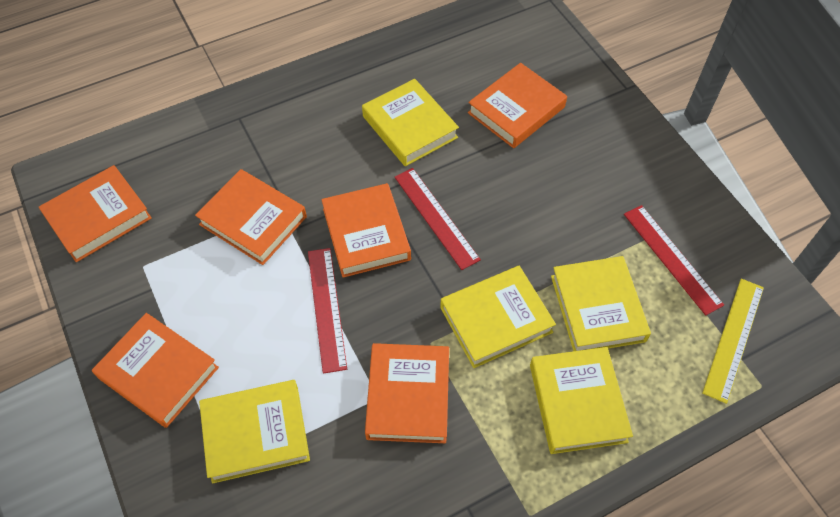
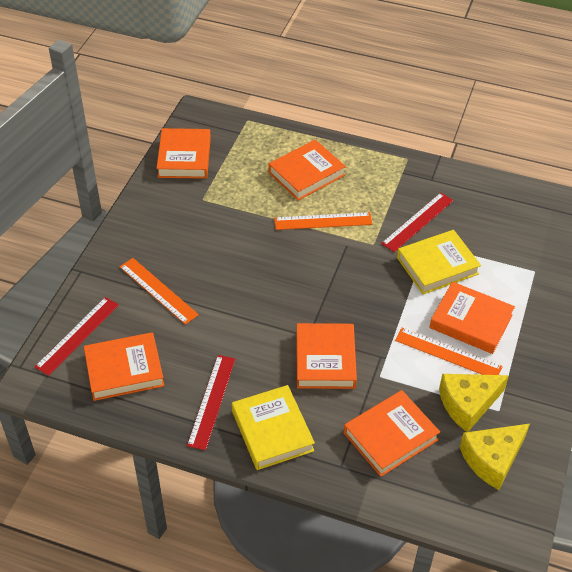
orange ruler: 0 -> 3
yellow book: 5 -> 2
yellow cheese: 0 -> 2
yellow ruler: 1 -> 0

